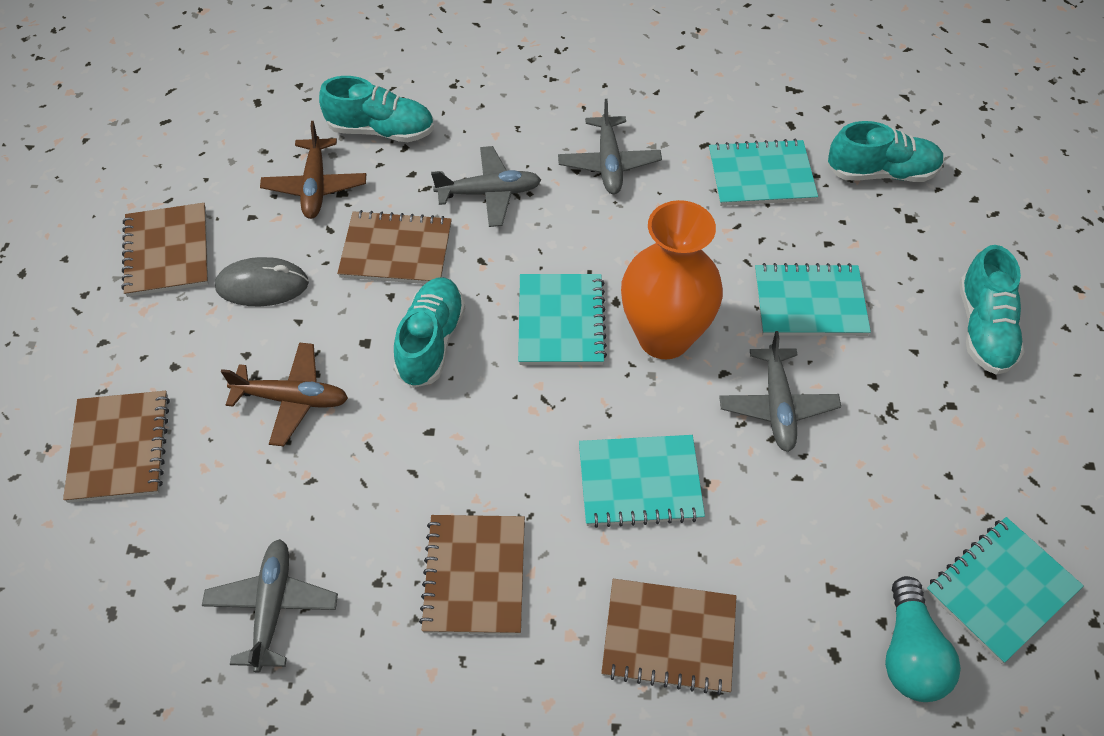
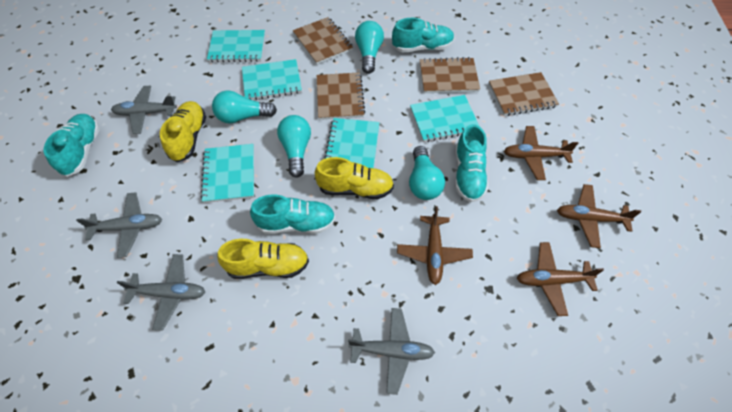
brown notebook: 5 -> 4
brown plane: 2 -> 4
grey mouse: 1 -> 0
orange vase: 1 -> 0
turquoise light bulb: 1 -> 4
yellow shoe: 0 -> 3

